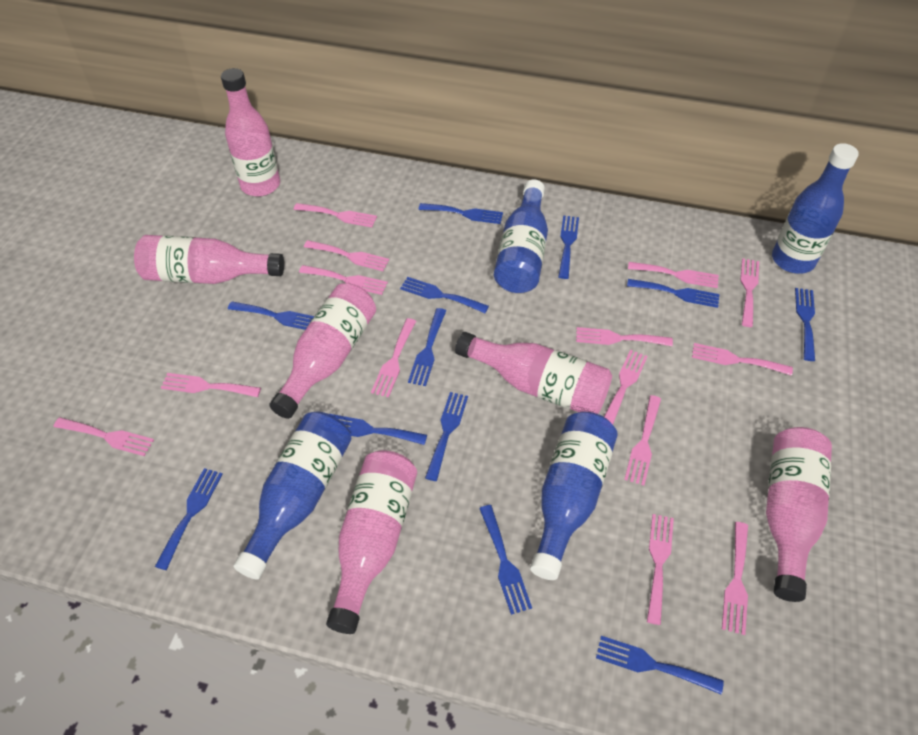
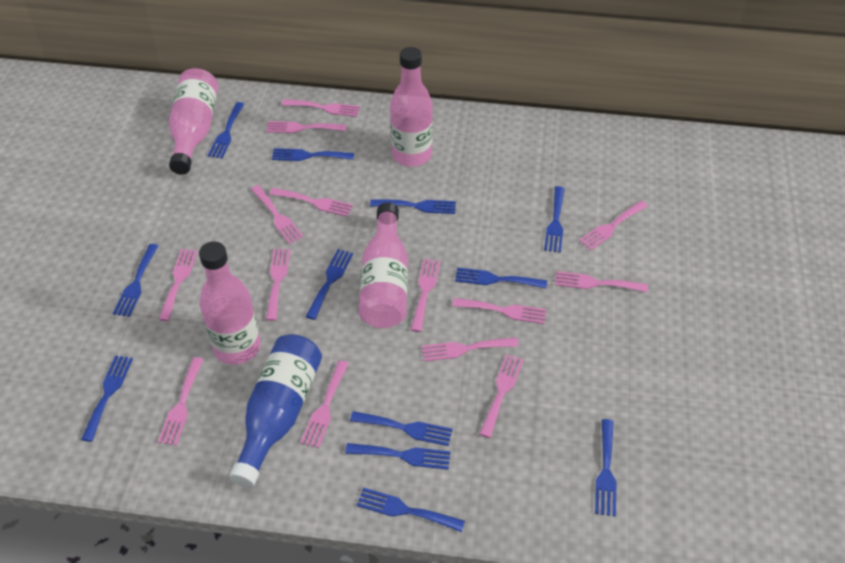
blue bottle: 4 -> 1
pink bottle: 6 -> 4

